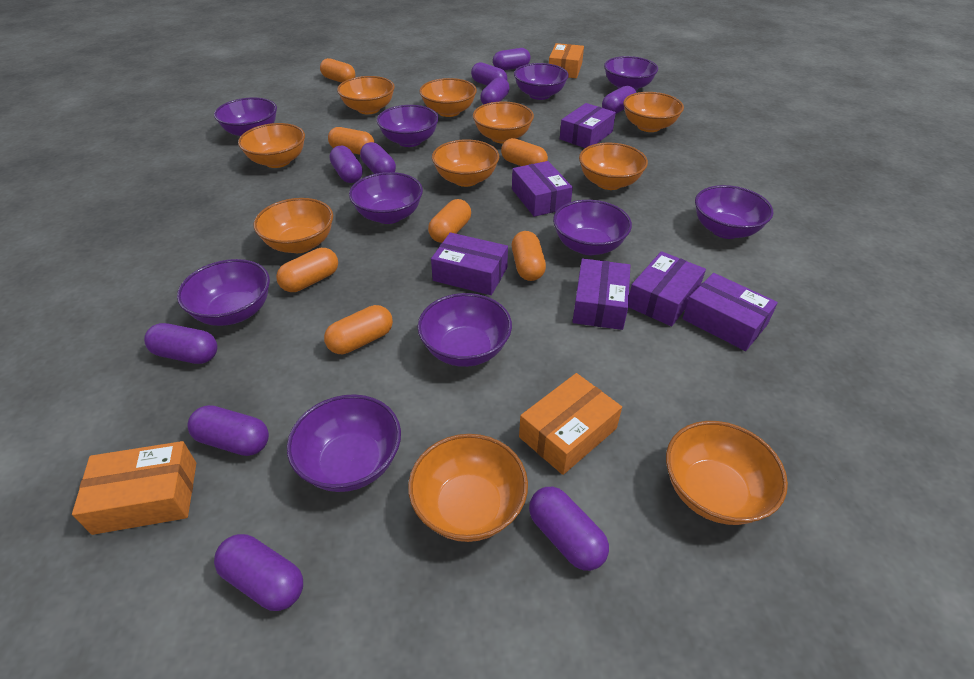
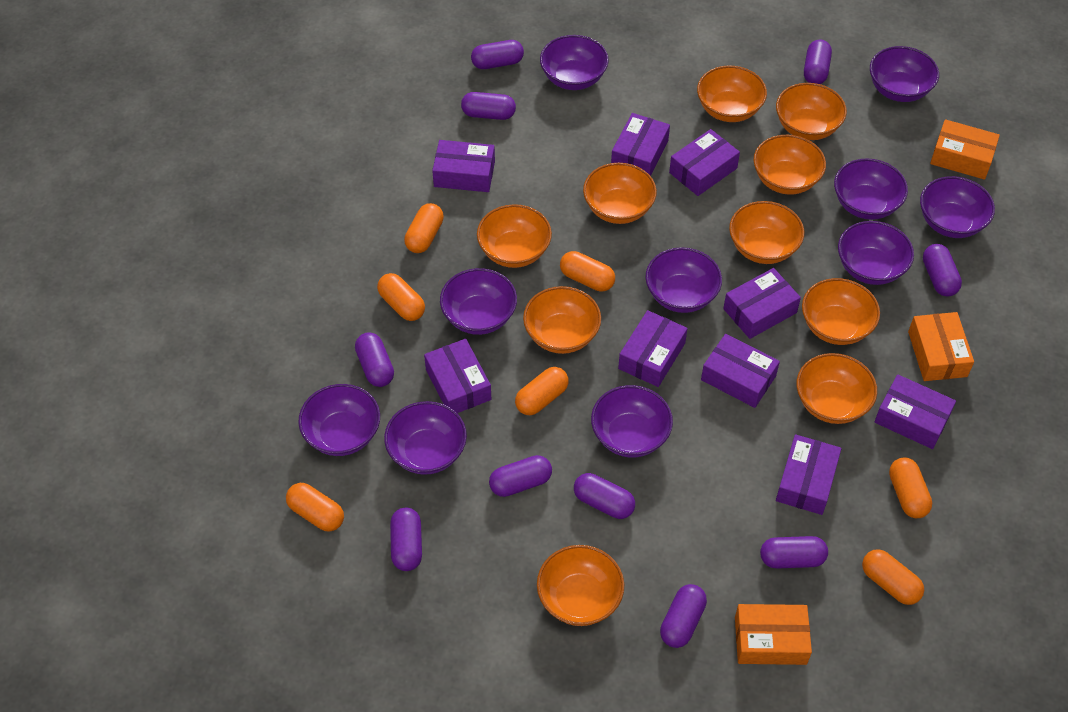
purple box: 6 -> 9

